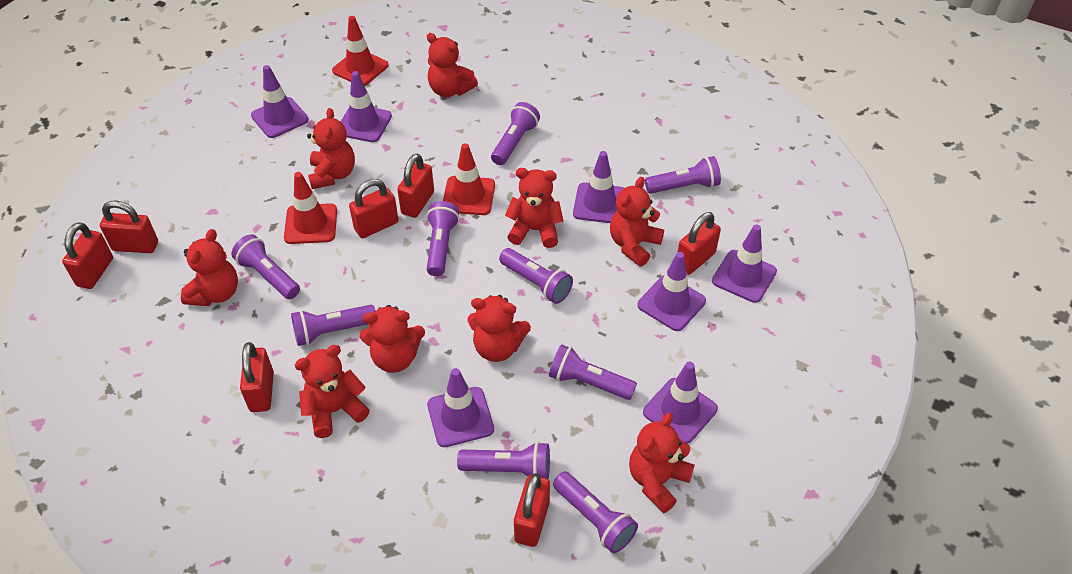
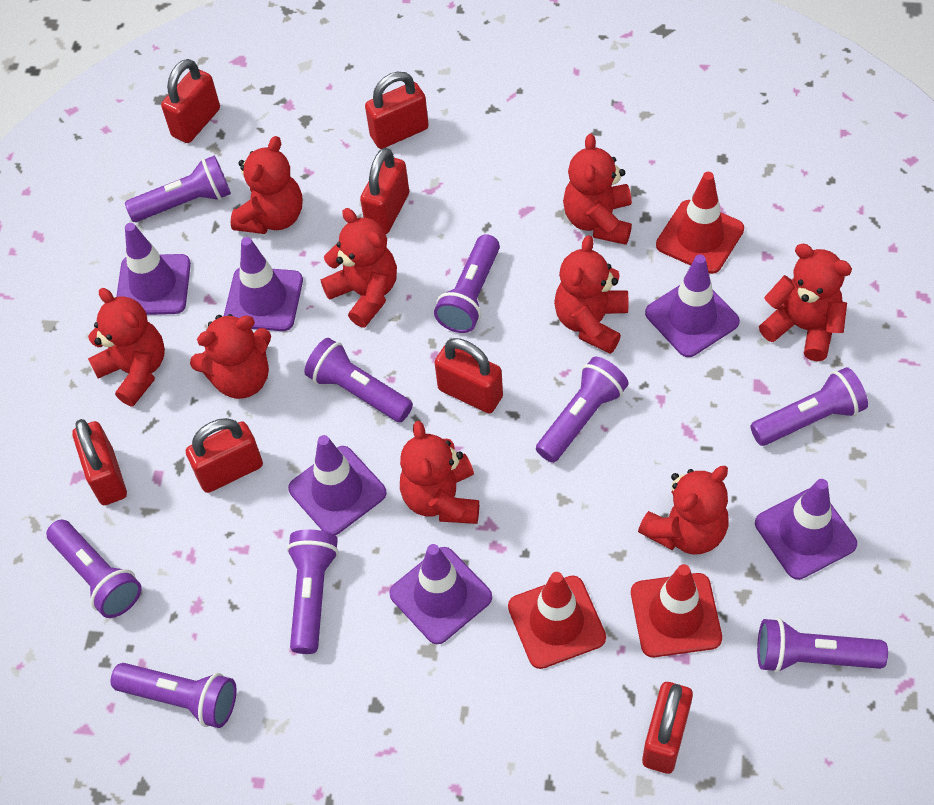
purple traffic cone: 7 -> 6

